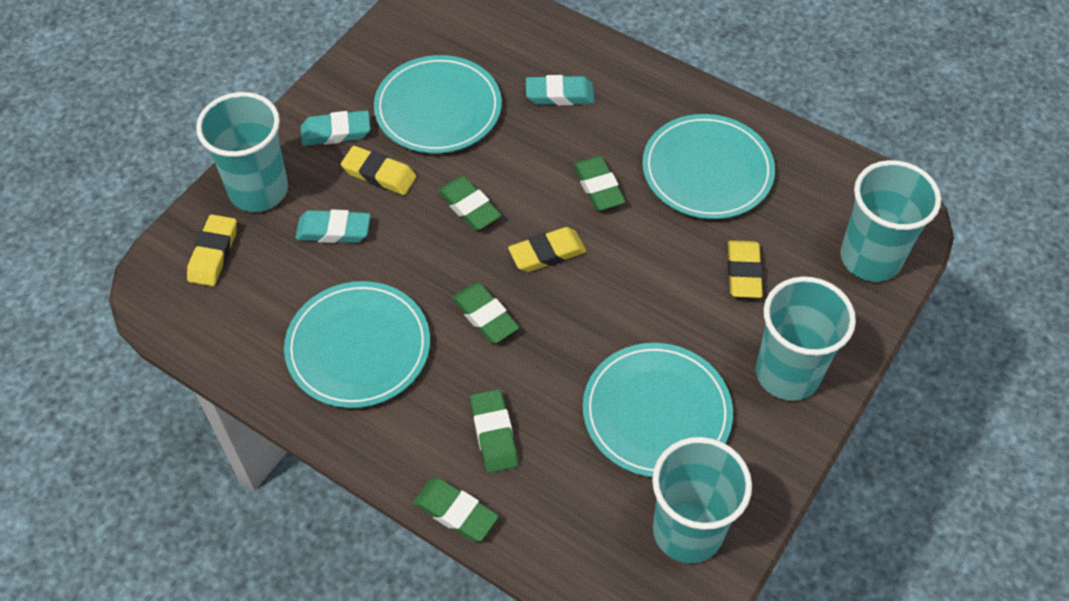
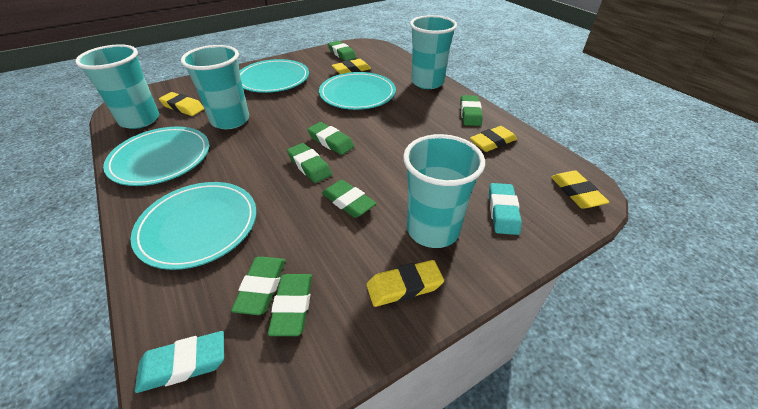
green eraser: 5 -> 7
turquoise eraser: 3 -> 2
yellow eraser: 4 -> 5

